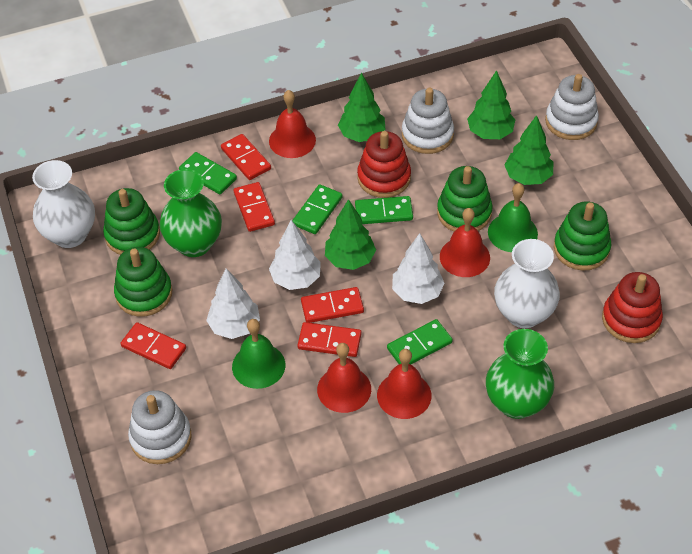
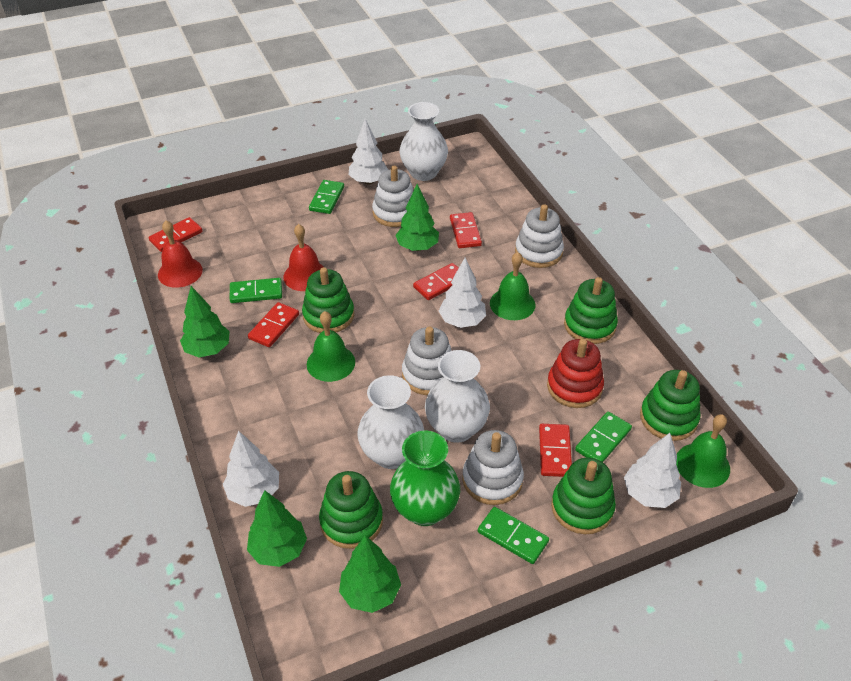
green bell: 2 -> 3
green stacking toy: 4 -> 5
green vase: 2 -> 1
red bell: 4 -> 2
red stacking toy: 2 -> 1
white stacking toy: 3 -> 4
white tree: 3 -> 4
white vase: 2 -> 3

